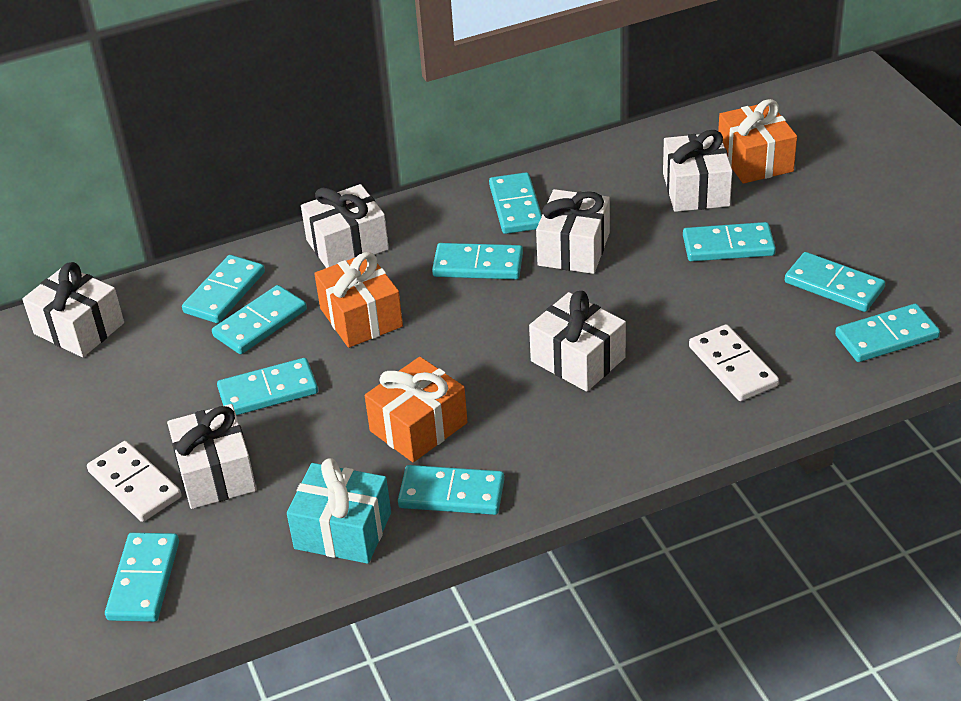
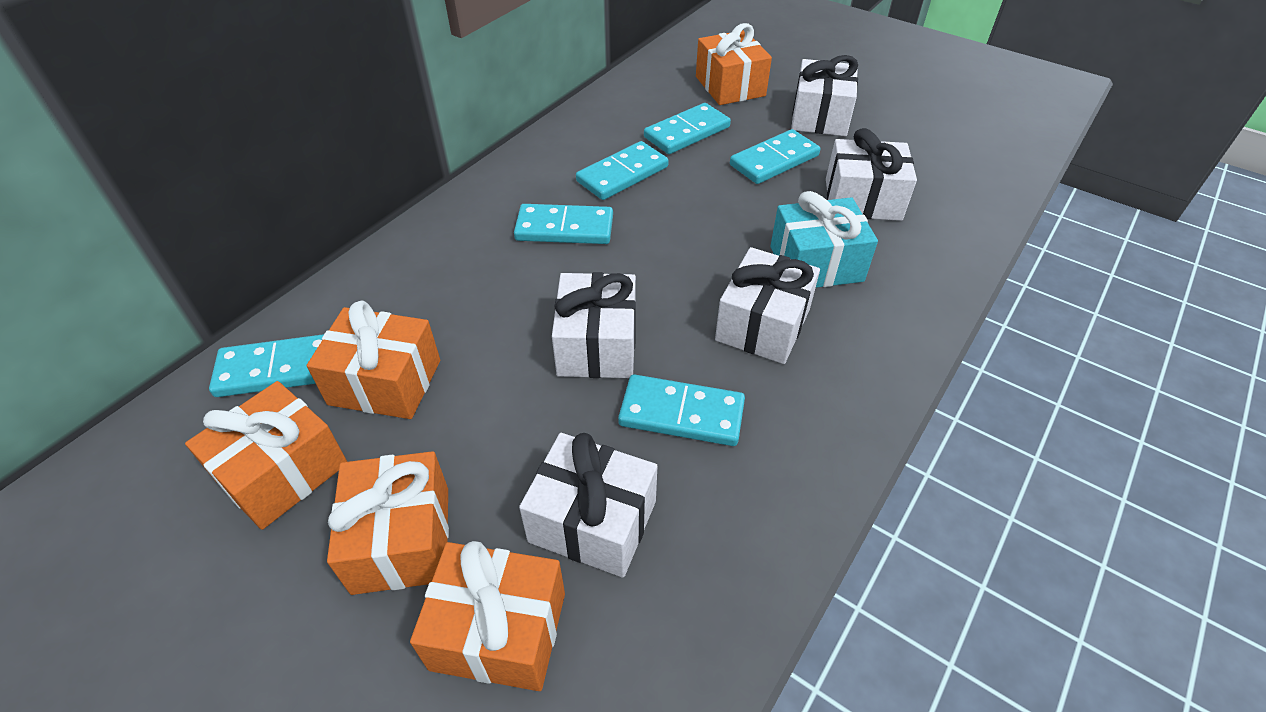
orange gift: 3 -> 5
turquoise domino: 10 -> 6
white domino: 2 -> 0
white gift: 6 -> 5

